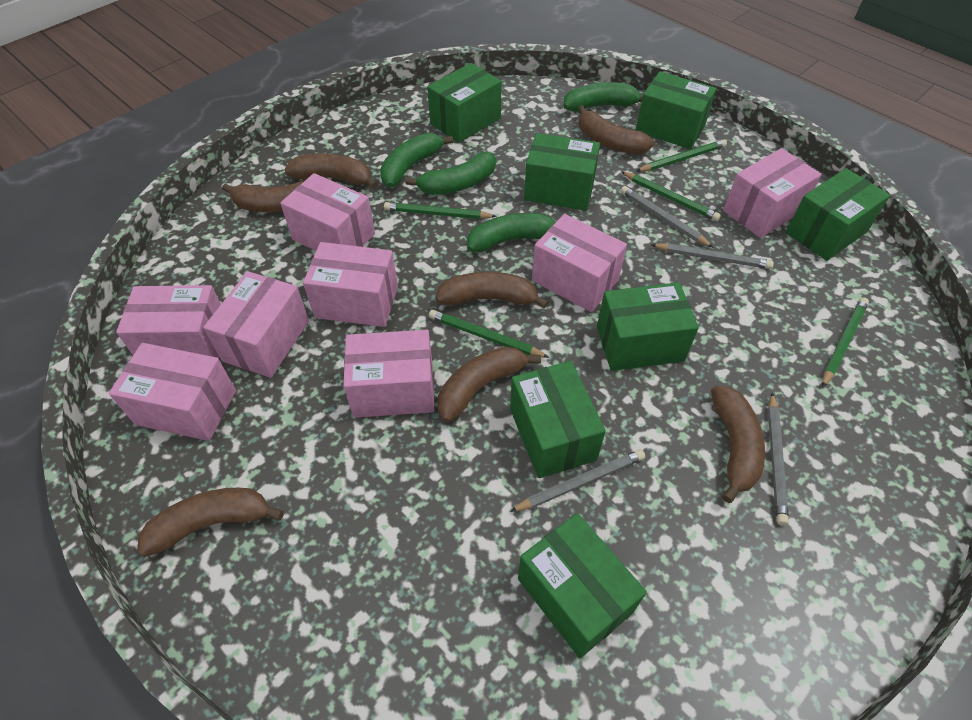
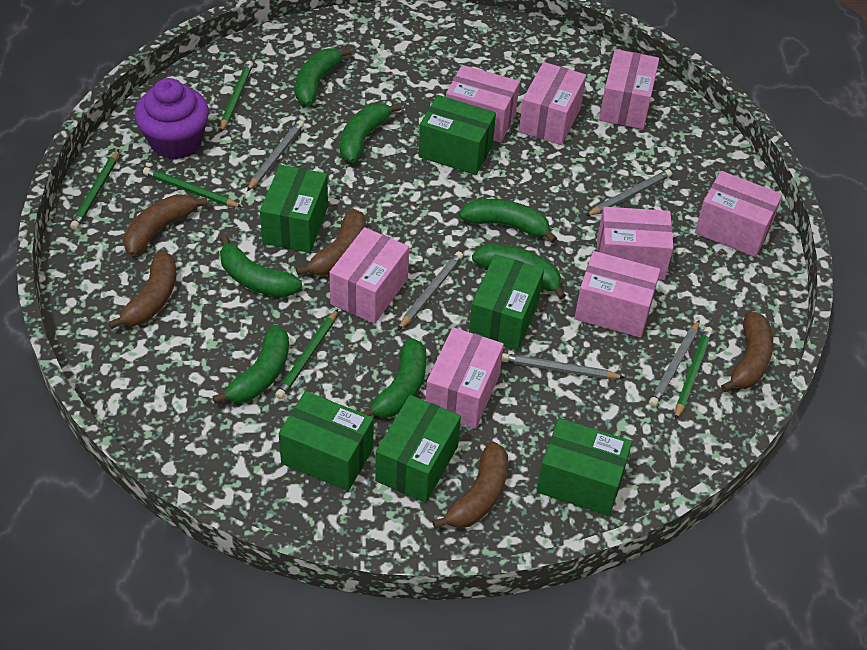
brown banana: 7 -> 5
green banana: 4 -> 7
green box: 7 -> 6
grey pencil: 4 -> 5
purple cupcake: 0 -> 1

